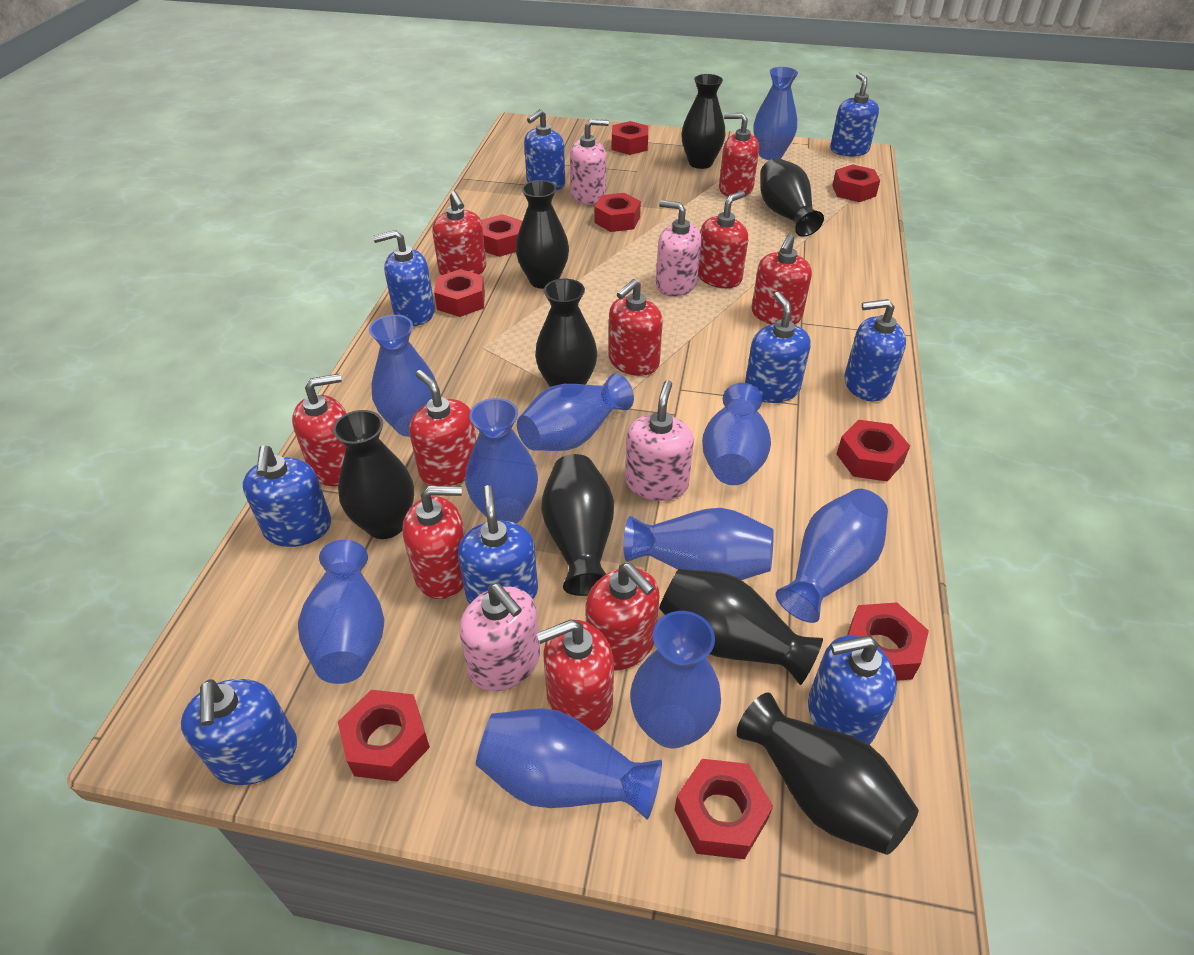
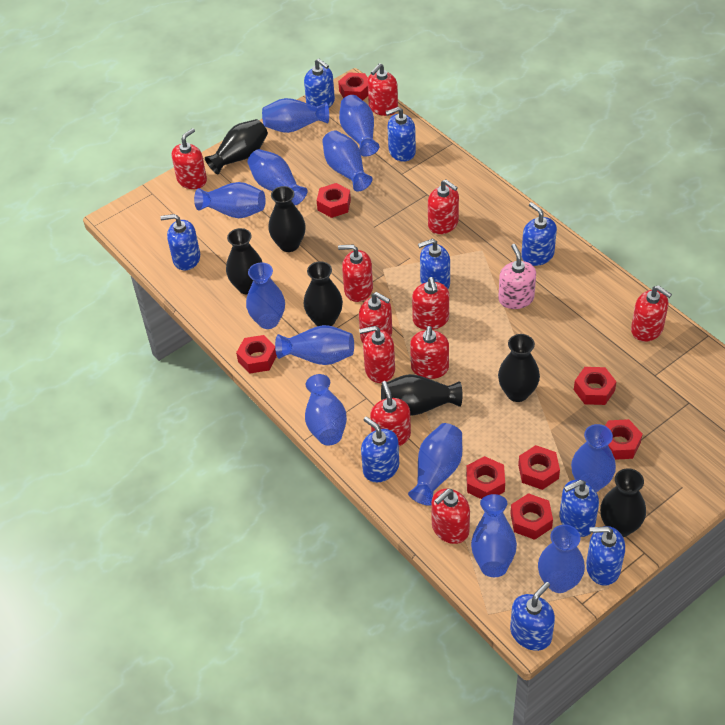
black vase: 8 -> 7
blue vase: 10 -> 12
pink soap dispenser: 4 -> 1
red nut: 9 -> 8
red soap dispenser: 10 -> 11

